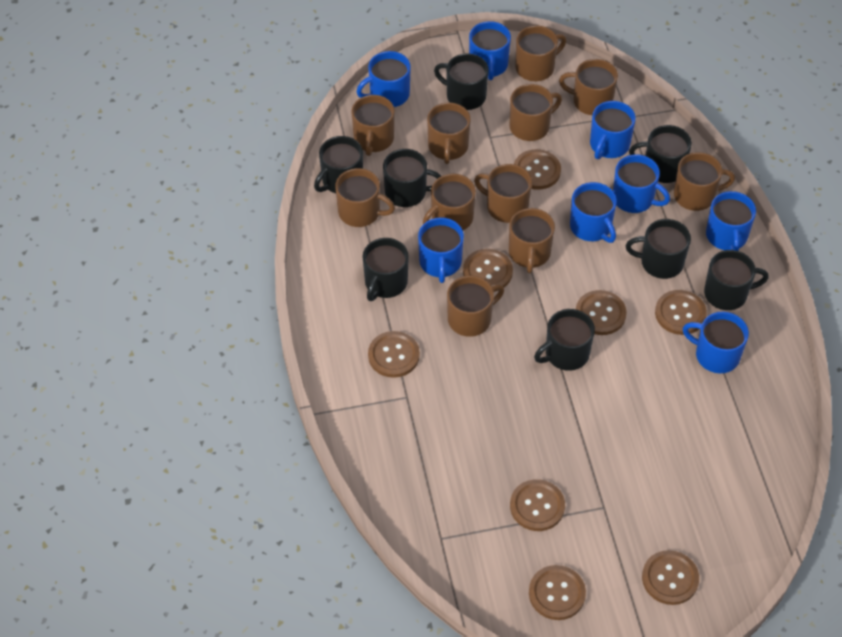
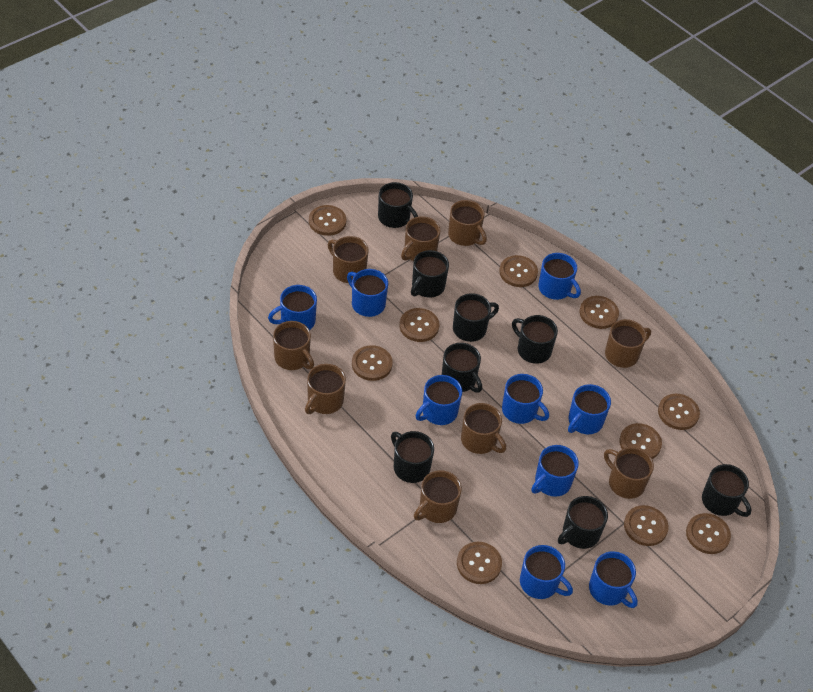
blue mug: 8 -> 9
brown button: 8 -> 10
brown mug: 11 -> 9

